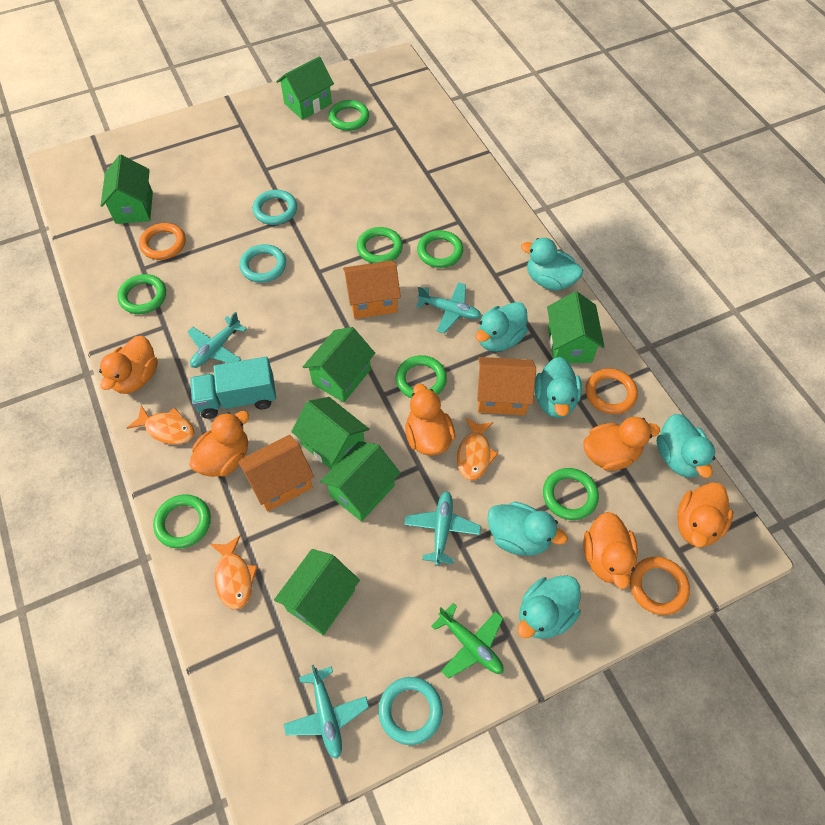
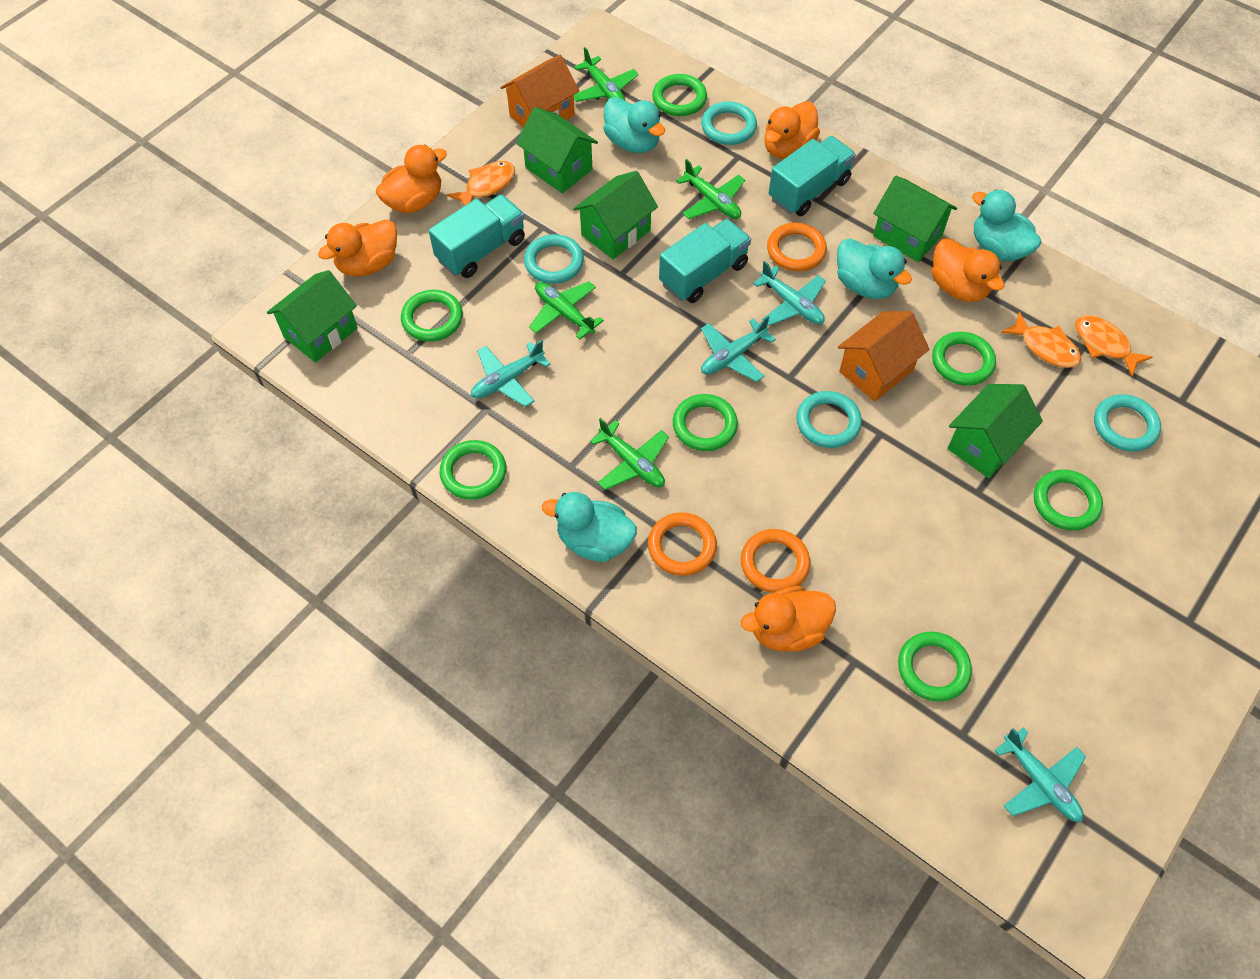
green house: 7 -> 5
green plane: 1 -> 4
orange duck: 6 -> 5
orange house: 3 -> 2
turquoise duck: 6 -> 4
turquoise ring: 3 -> 4
turquoise truck: 1 -> 3

